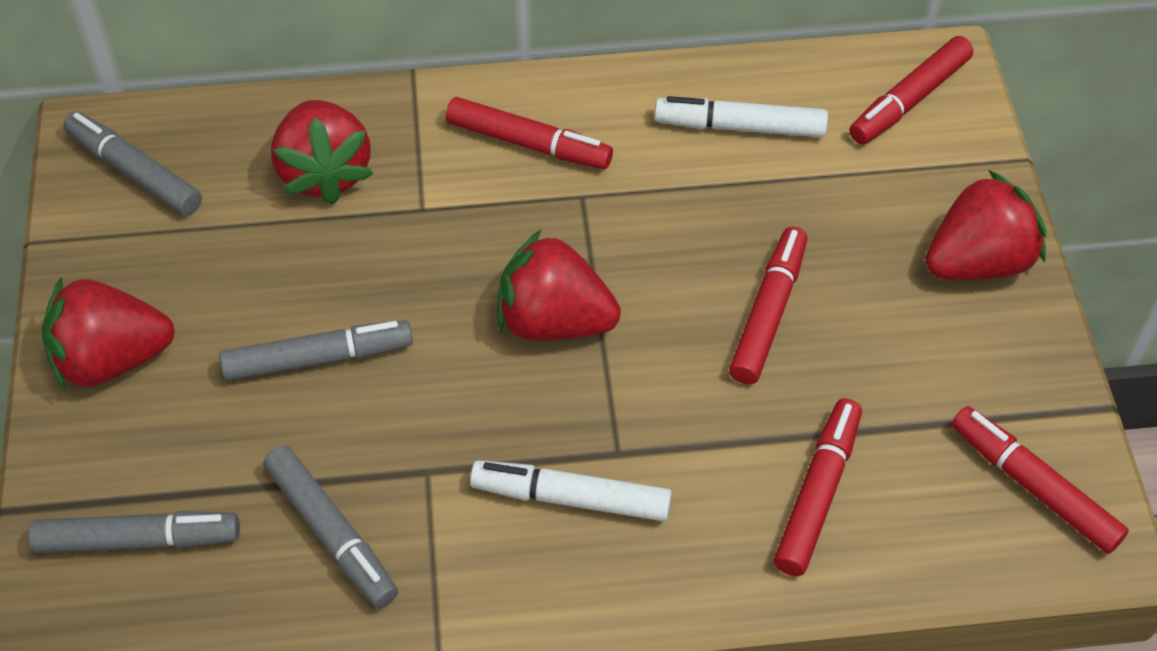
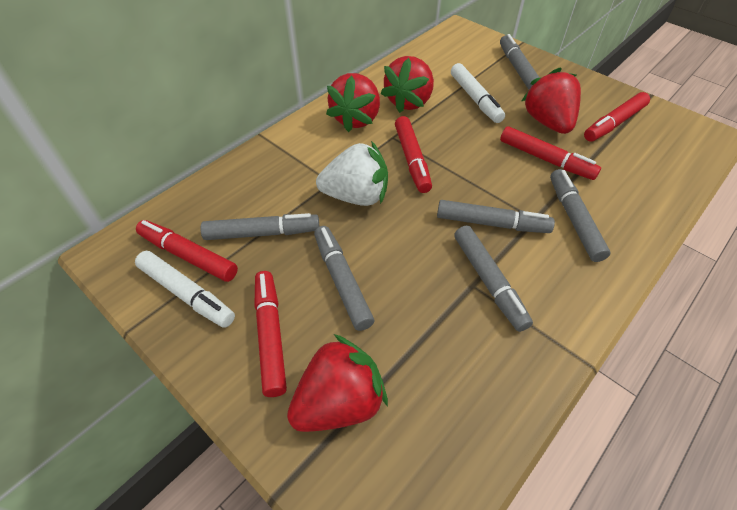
grey marker: 4 -> 6
white strawberry: 0 -> 1

